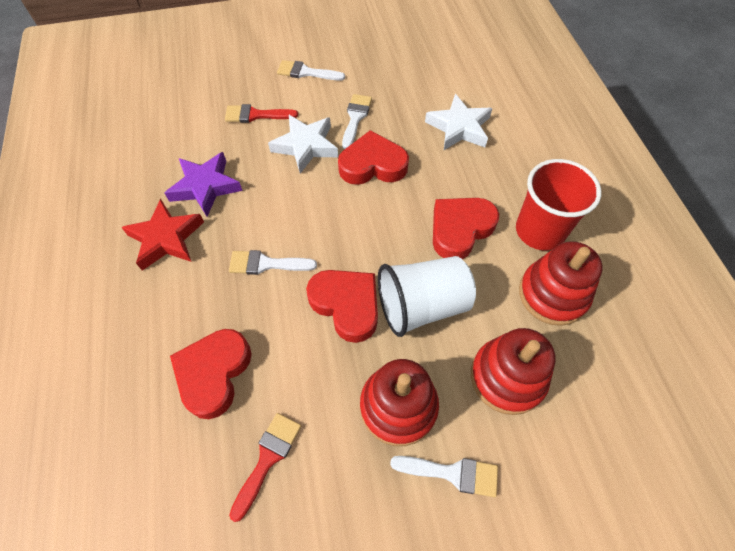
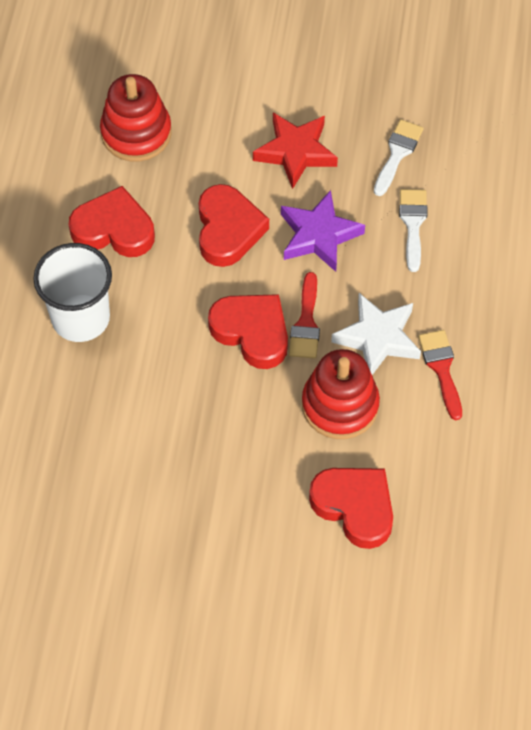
red cup: 1 -> 0
red stacking toy: 3 -> 2
white brush: 4 -> 2
white star: 2 -> 1

